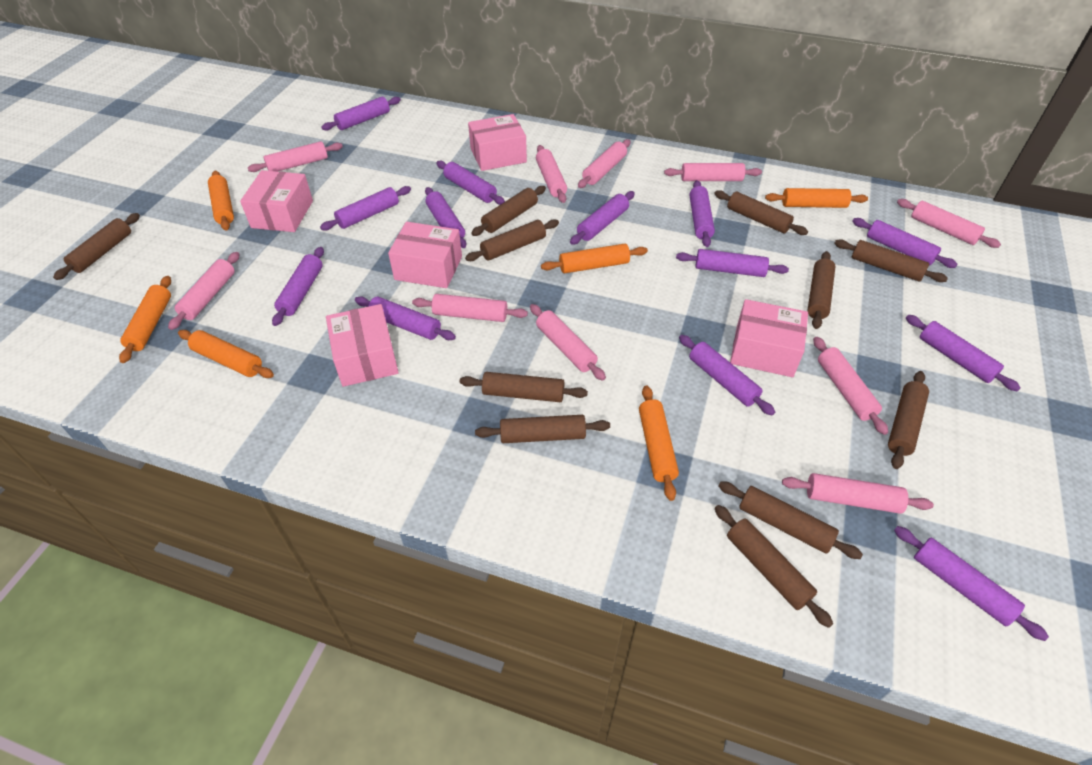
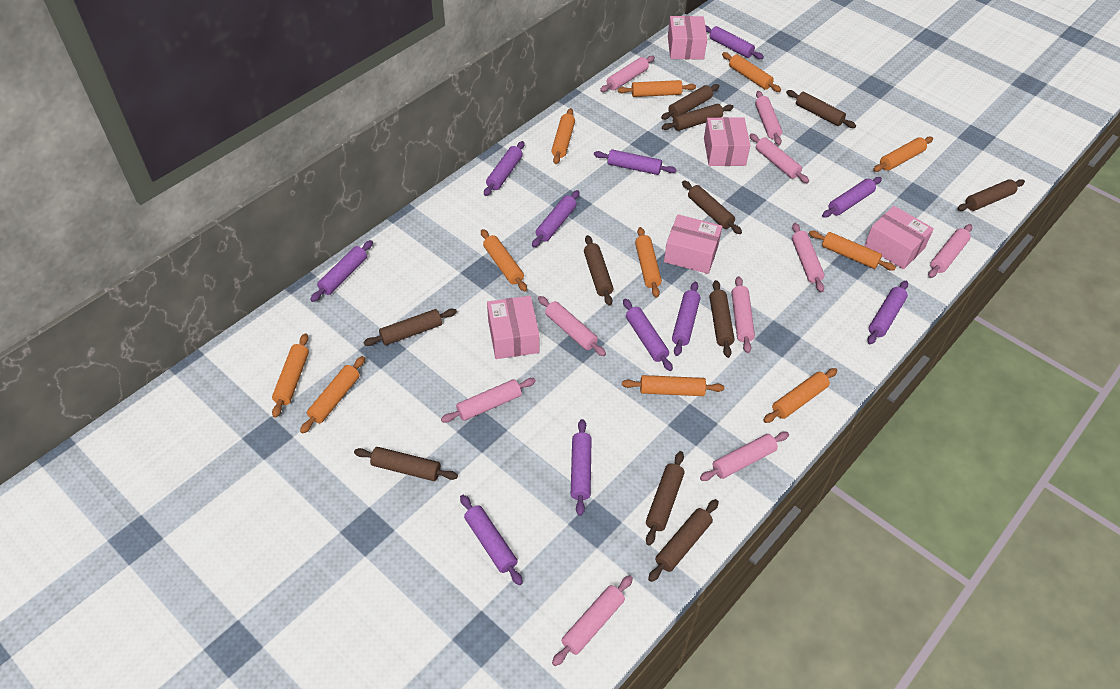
orange rolling pin: 6 -> 11
purple rolling pin: 13 -> 11

